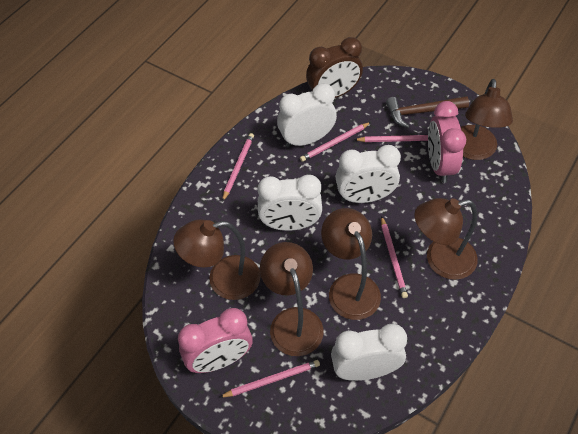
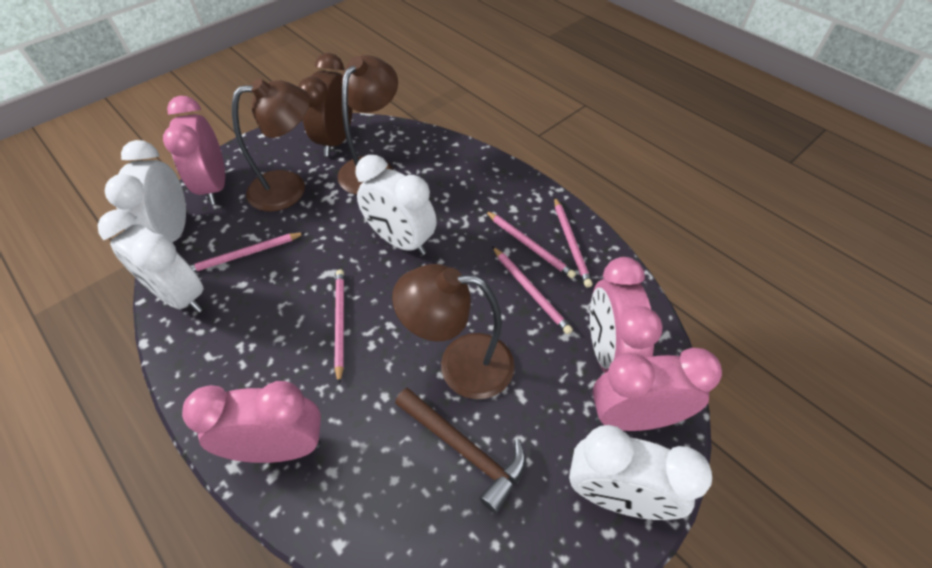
brown lamp: 5 -> 3
pink clock: 2 -> 4

